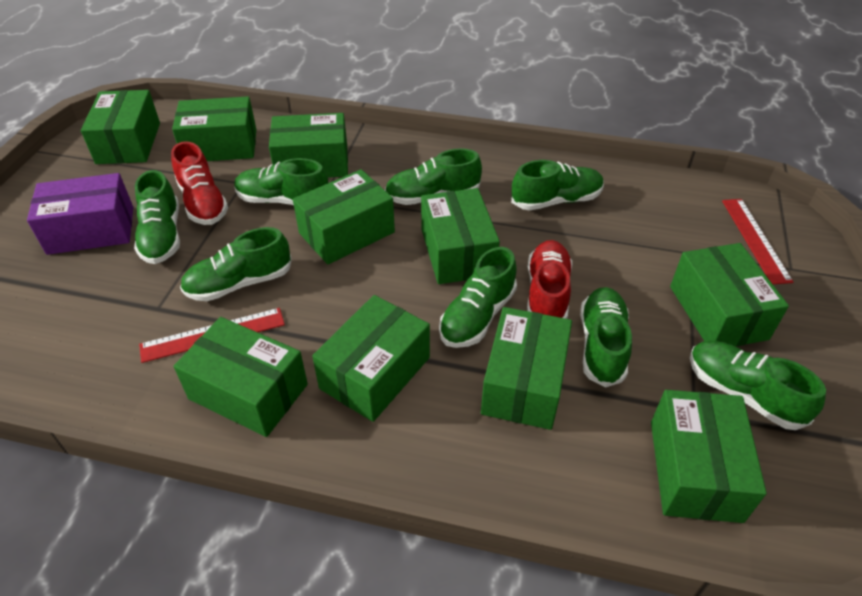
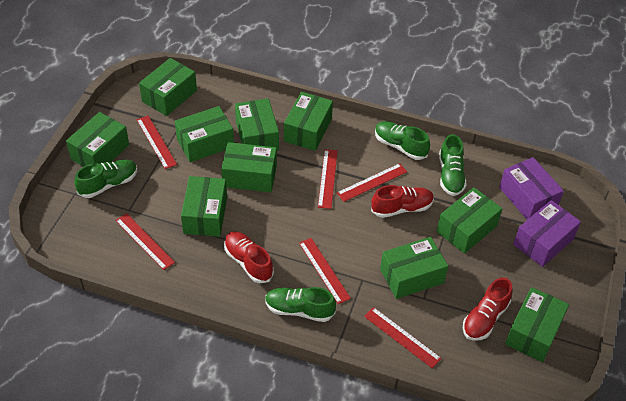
green shoe: 8 -> 4
purple box: 1 -> 2
red ruler: 2 -> 6
red shoe: 2 -> 3

